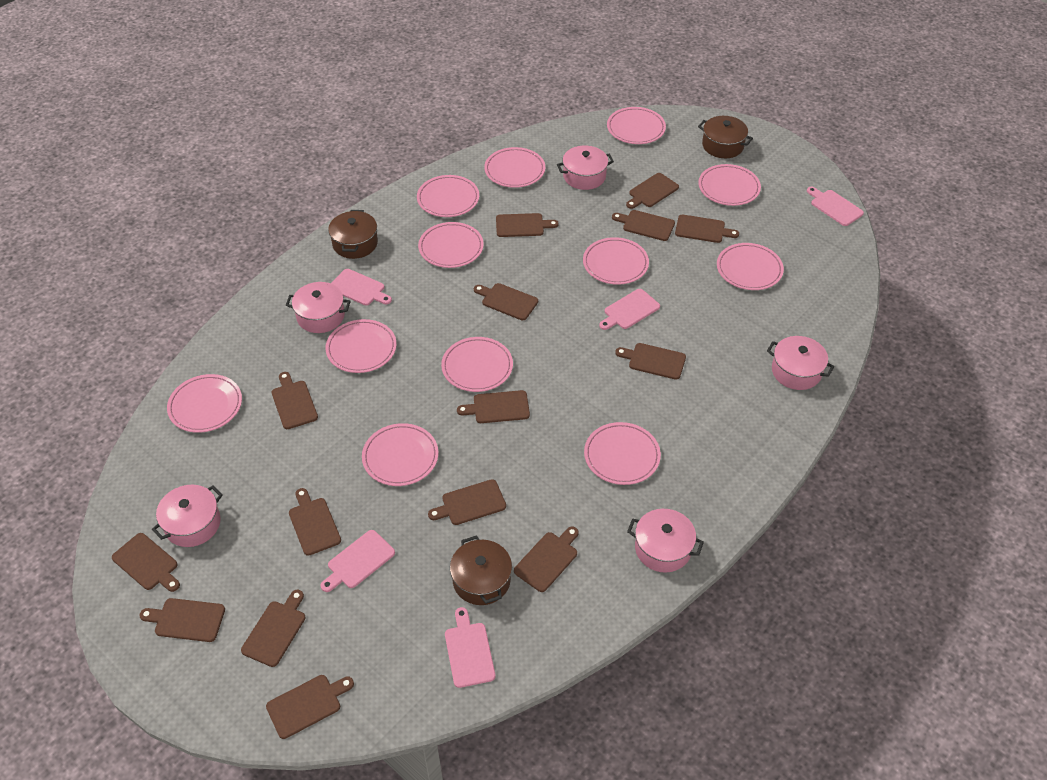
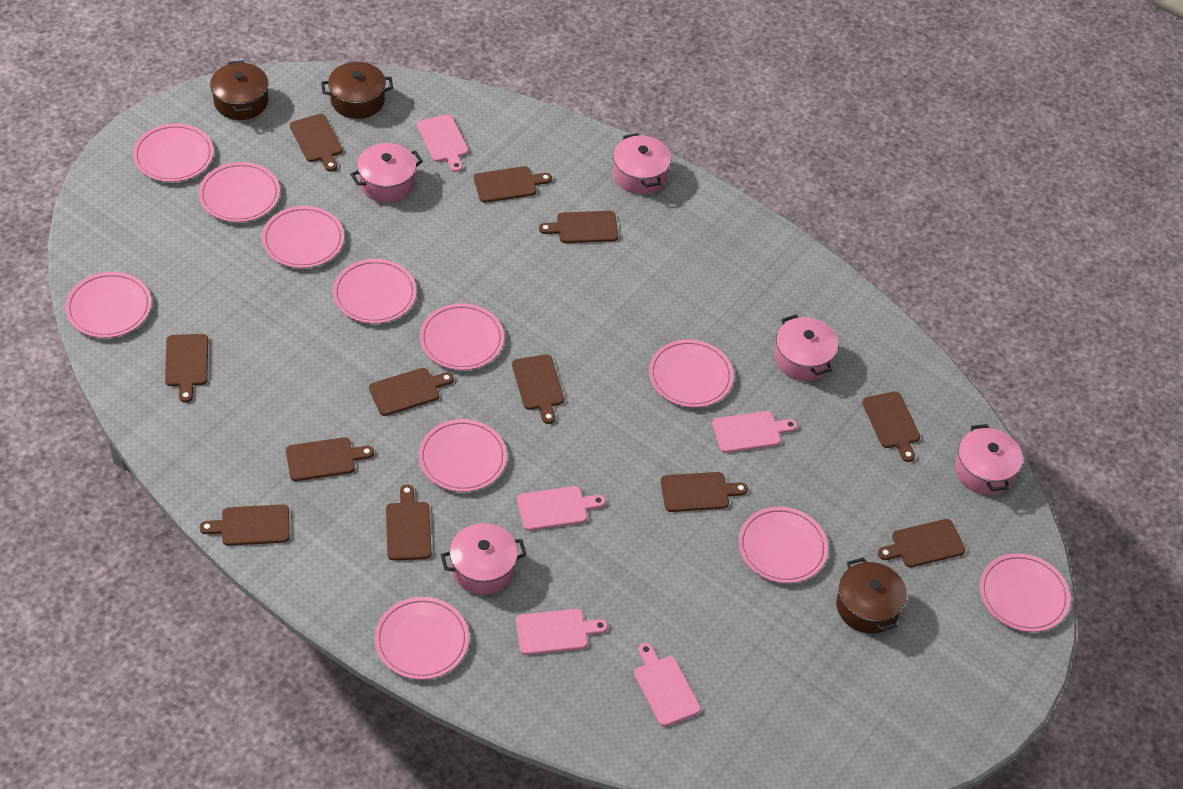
brown cutting board: 15 -> 12
pink plate: 12 -> 11

